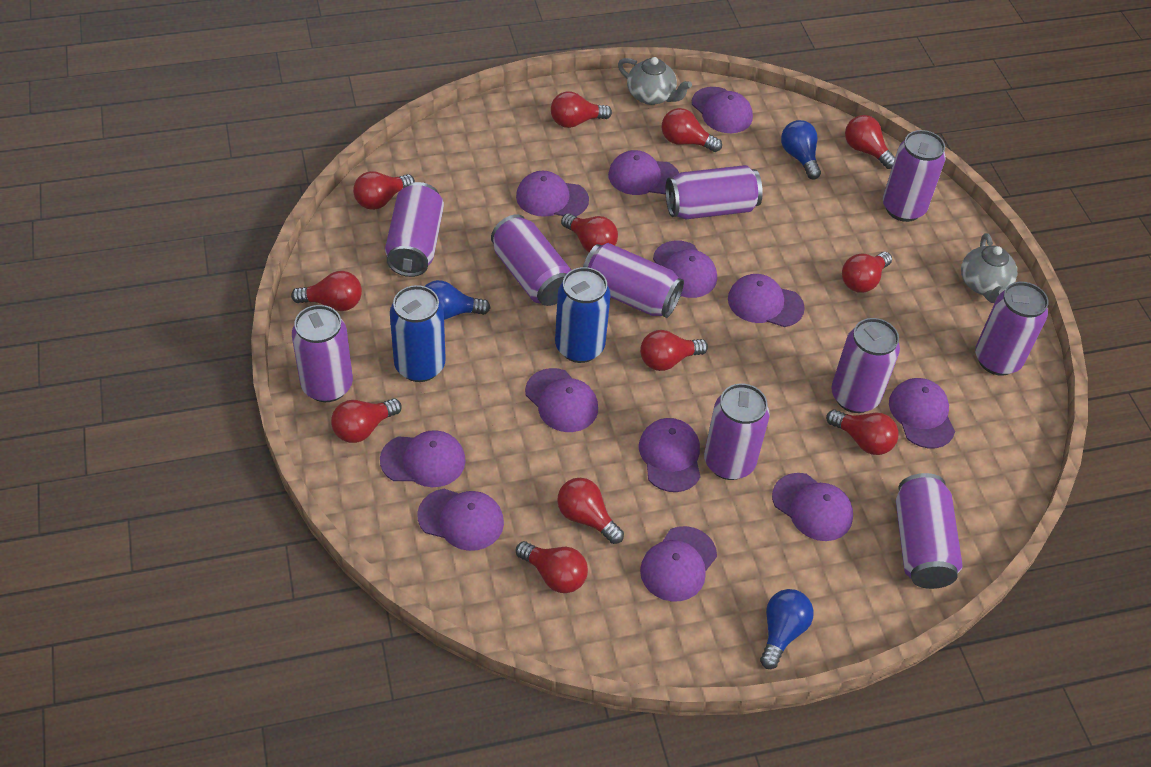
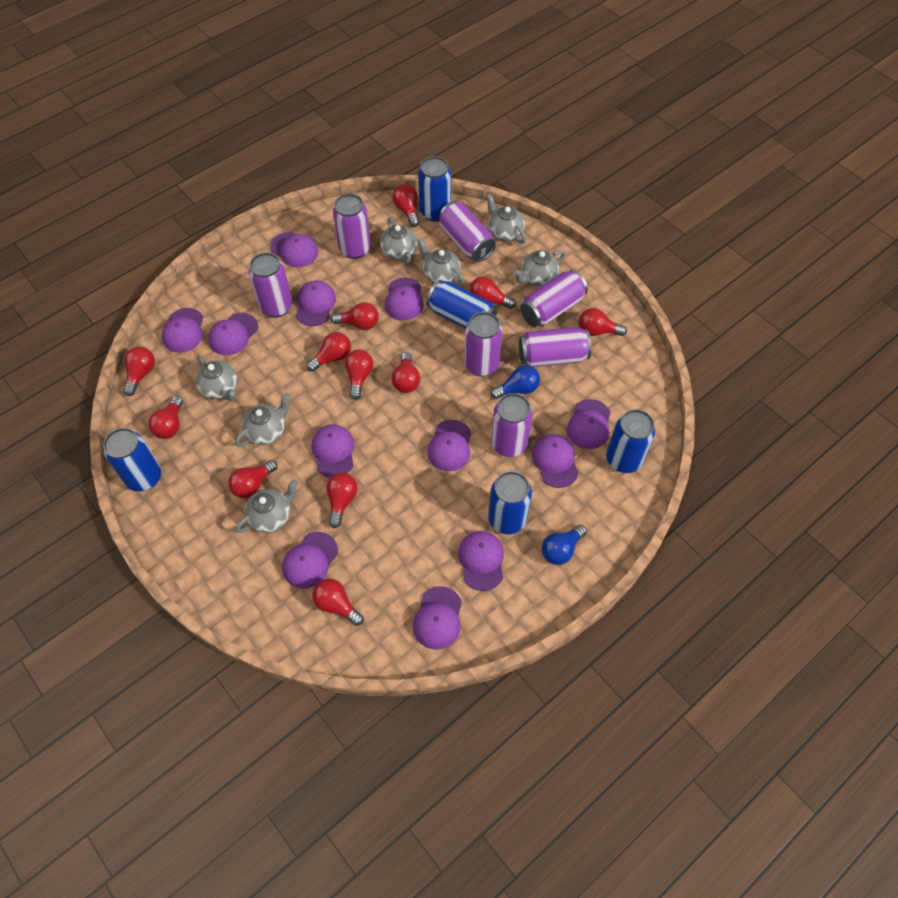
blue can: 2 -> 5
blue light bulb: 3 -> 2
grey teapot: 2 -> 7
purple can: 10 -> 7

